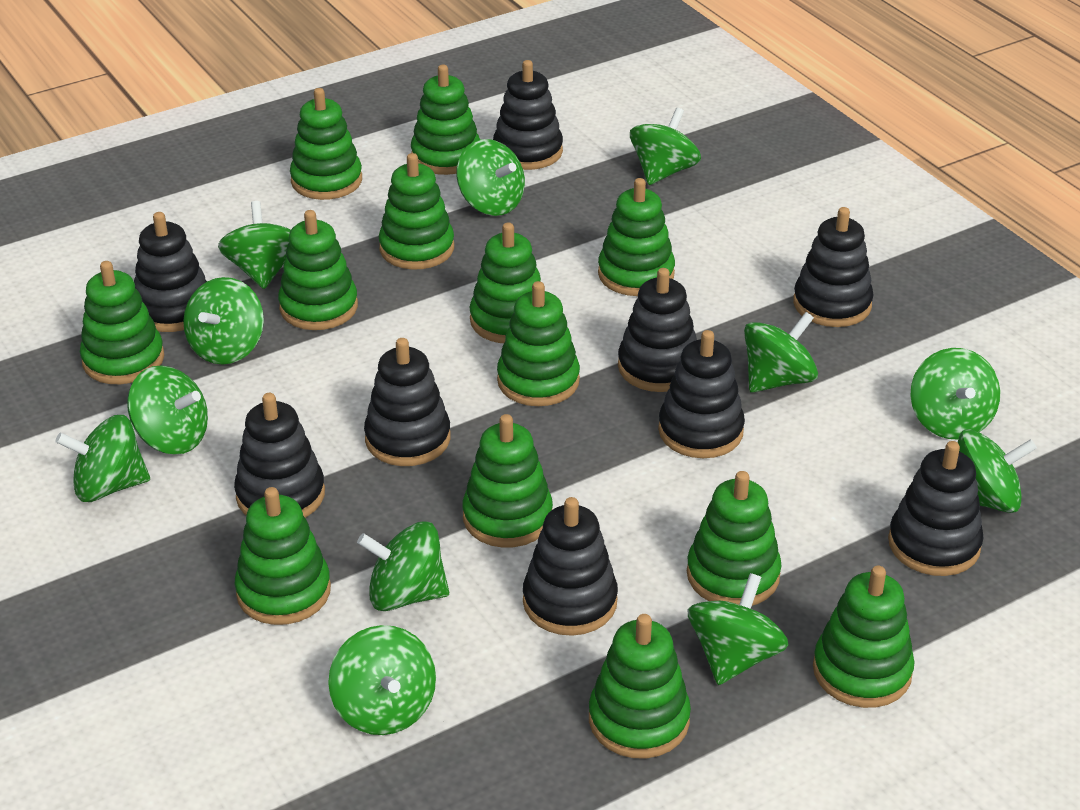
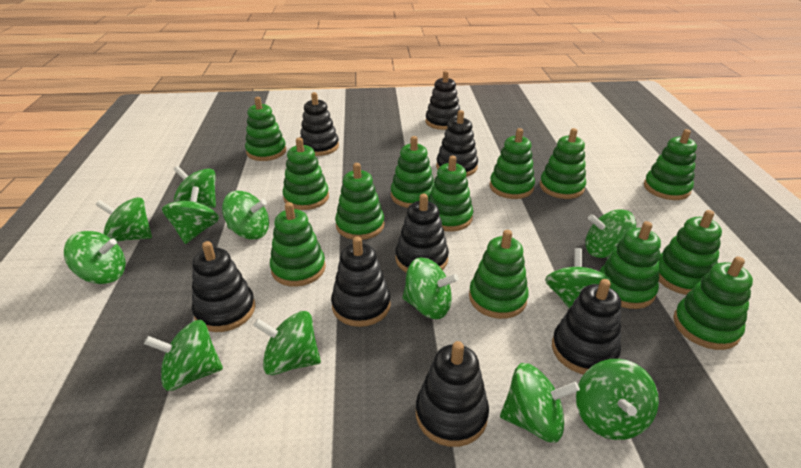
black stacking toy: 9 -> 8

